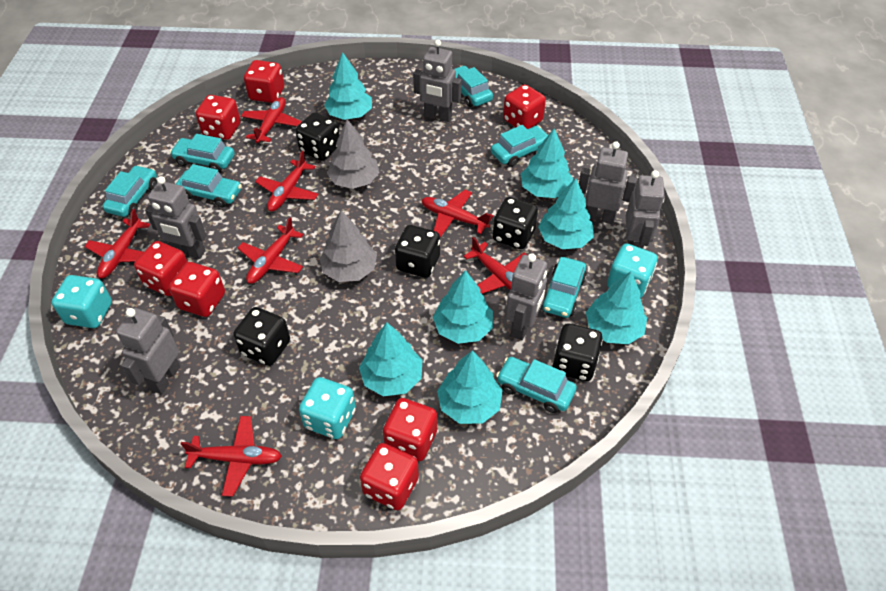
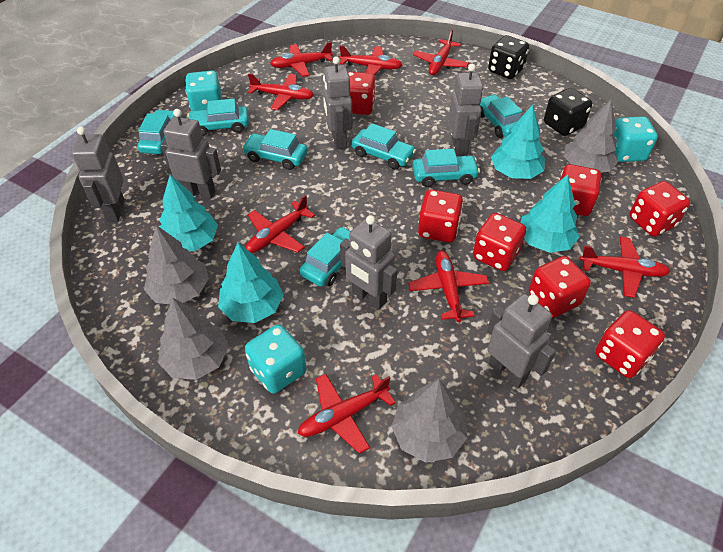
black dice: 5 -> 2
grey tree: 2 -> 4
red plane: 7 -> 8
turquoise tree: 7 -> 4

